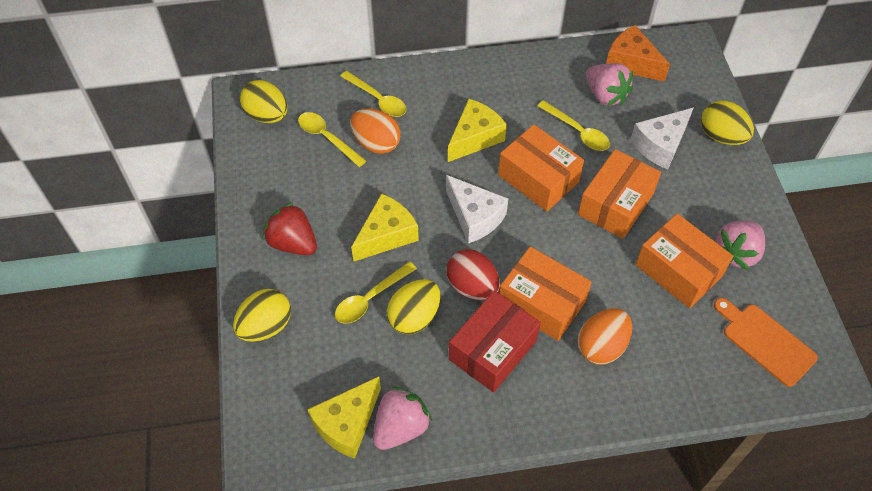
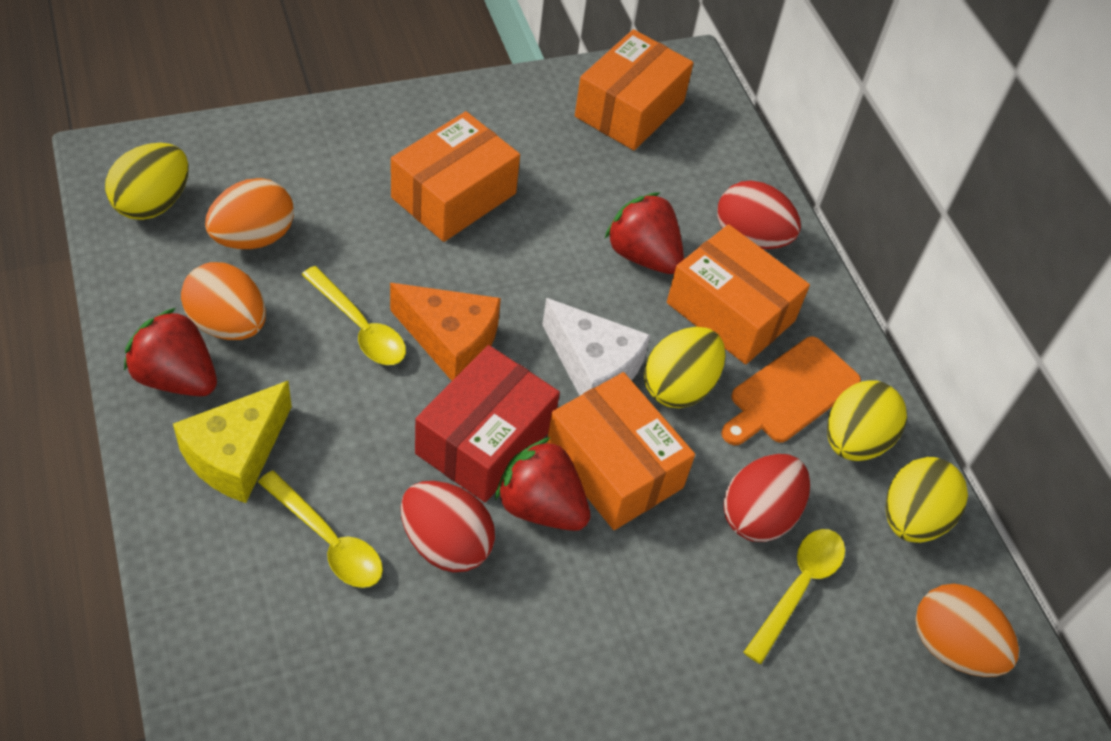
orange egg: 2 -> 3
pink strawberry: 3 -> 0
red egg: 1 -> 3
red strawberry: 1 -> 3
white cheese: 2 -> 1
yellow cheese: 3 -> 1
yellow spoon: 4 -> 3

